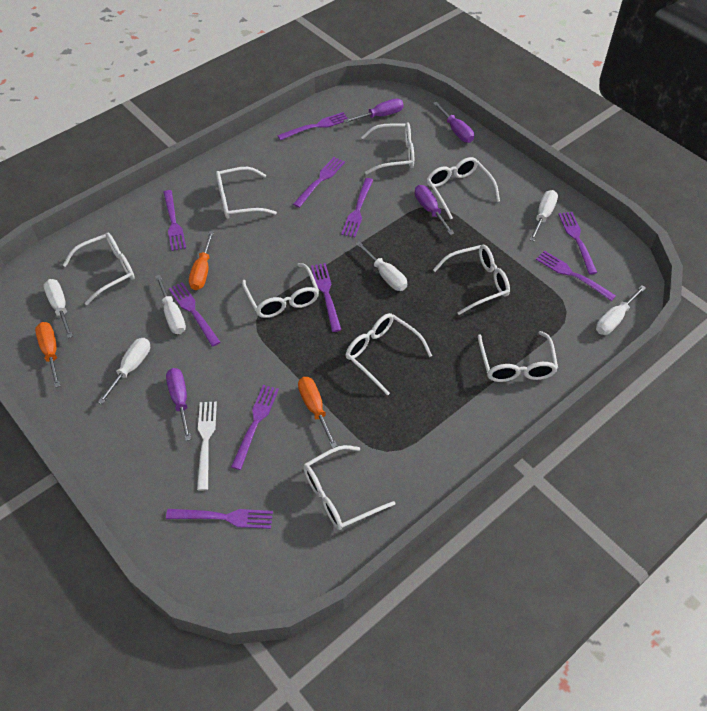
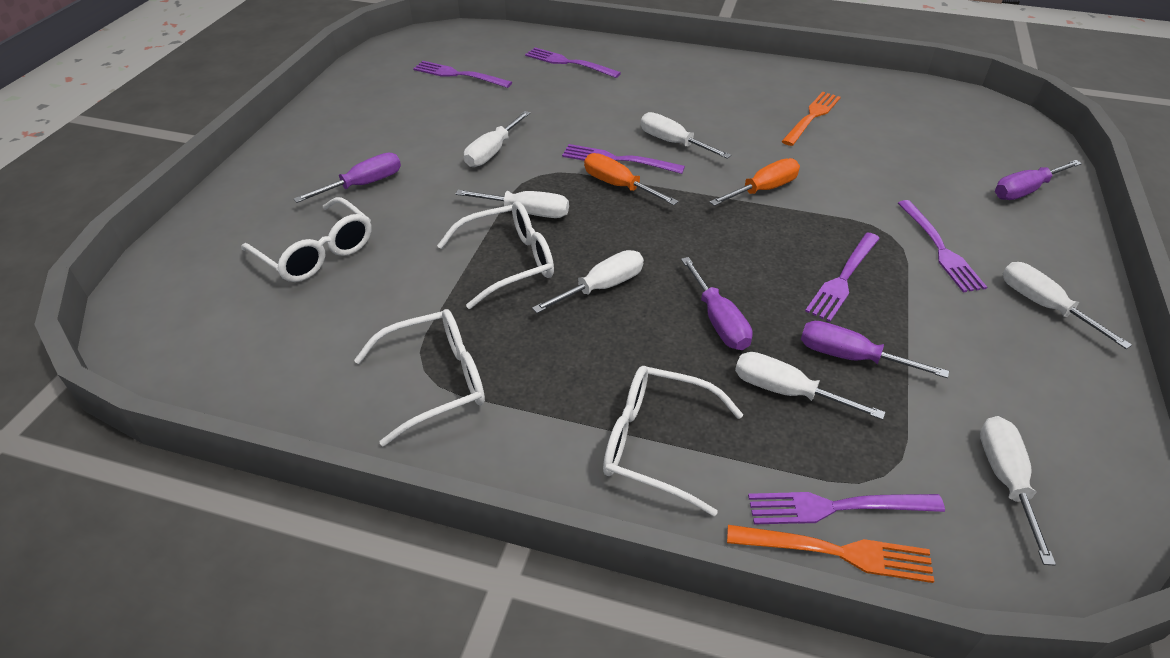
orange fork: 0 -> 2
orange screwdriver: 3 -> 2
purple fork: 10 -> 6
white fork: 1 -> 0
white glasses: 9 -> 4
white screwdriver: 6 -> 7

